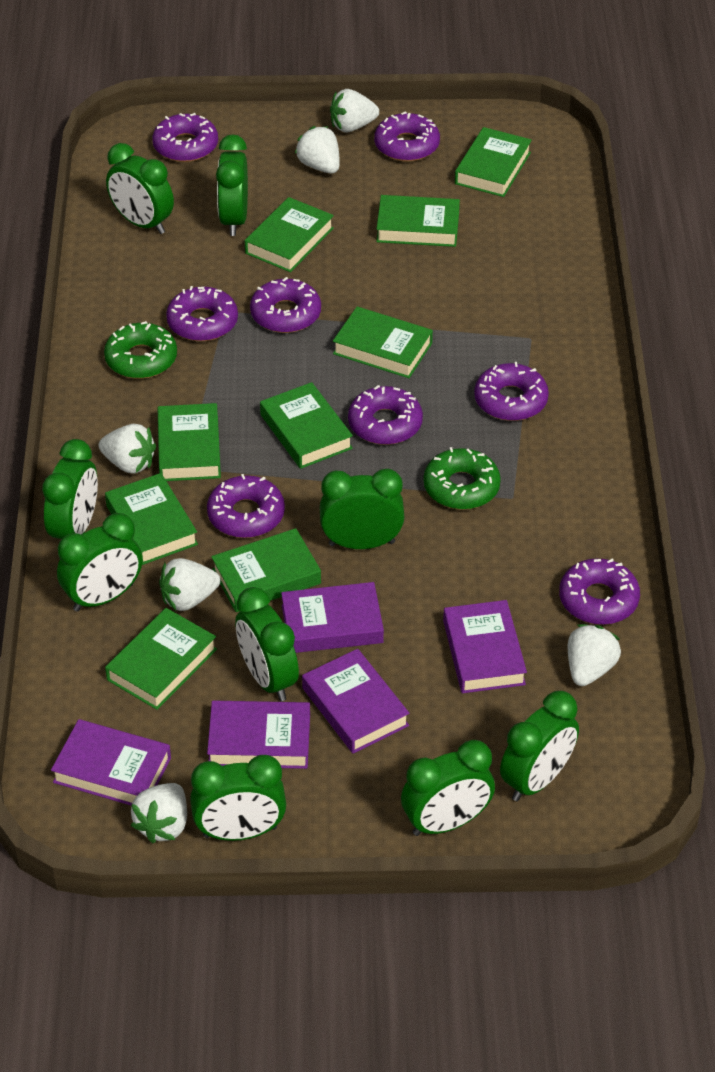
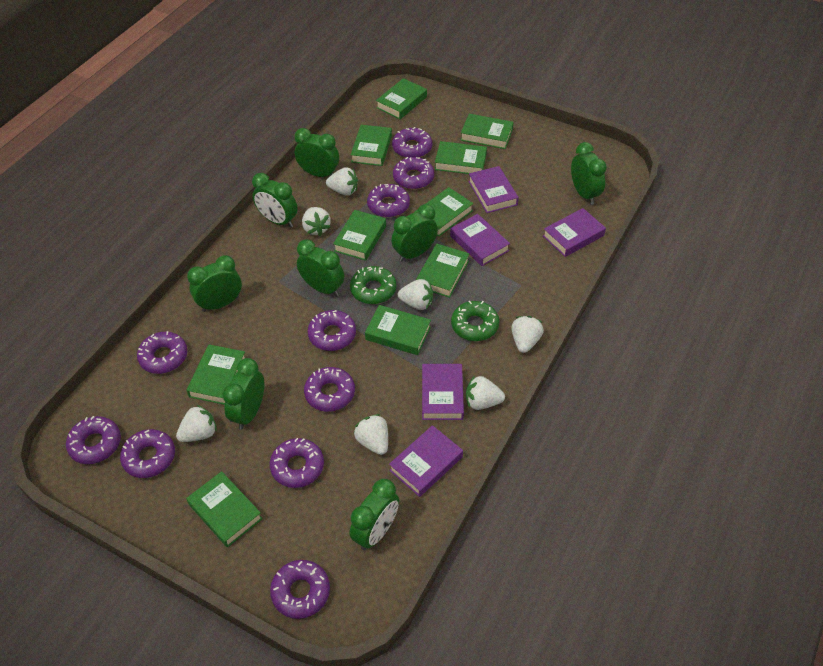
green book: 9 -> 10
green clock: 9 -> 8
purple donut: 8 -> 10
white strawberry: 6 -> 7

